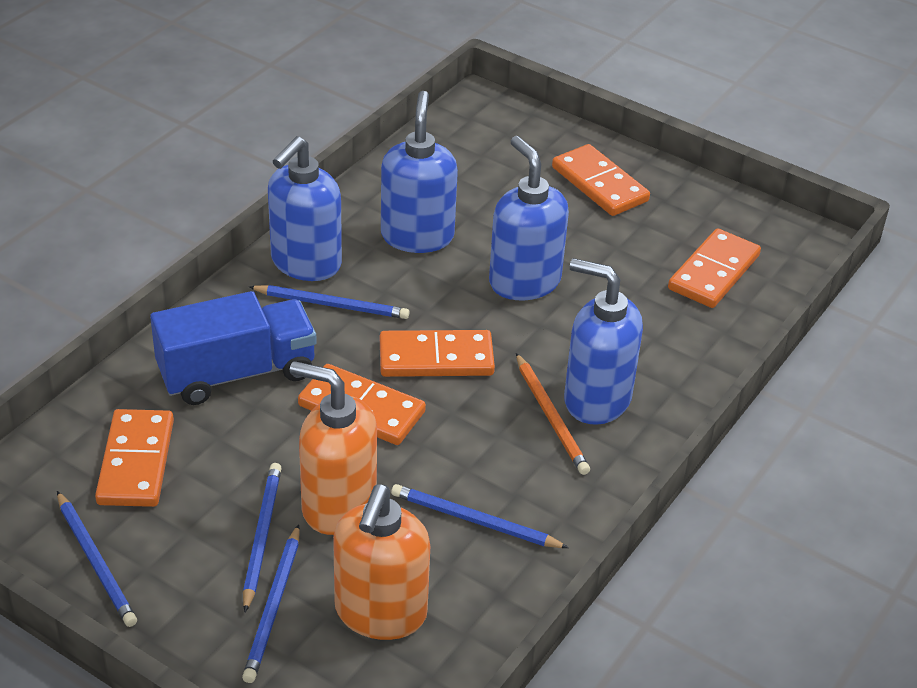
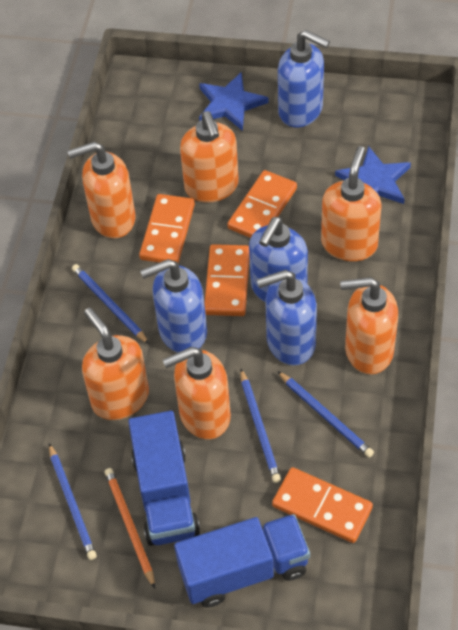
blue pencil: 5 -> 4
blue star: 0 -> 2
blue truck: 1 -> 2
orange domino: 5 -> 4
orange soap dispenser: 2 -> 6

